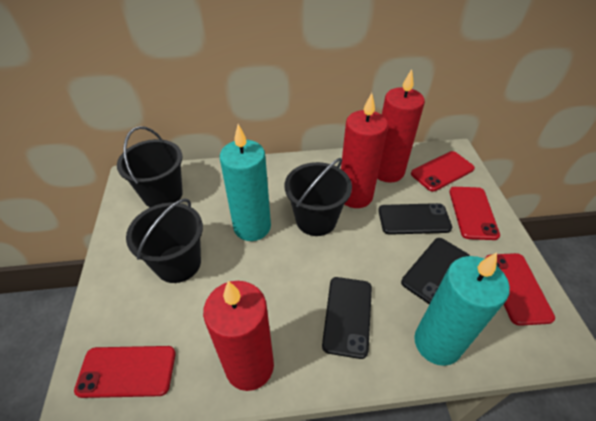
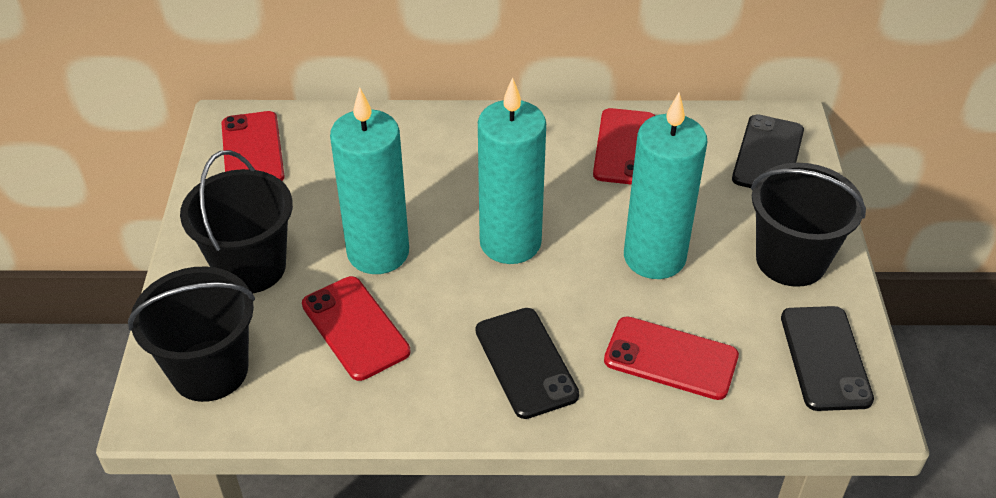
red candle: 3 -> 0
turquoise candle: 2 -> 3

